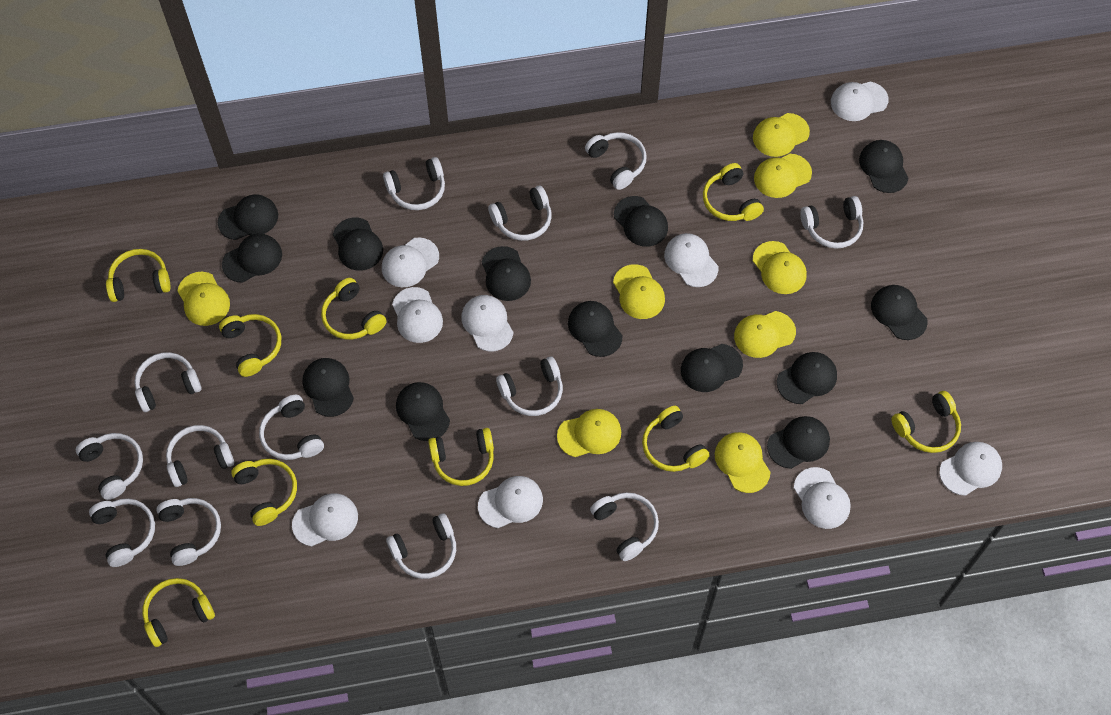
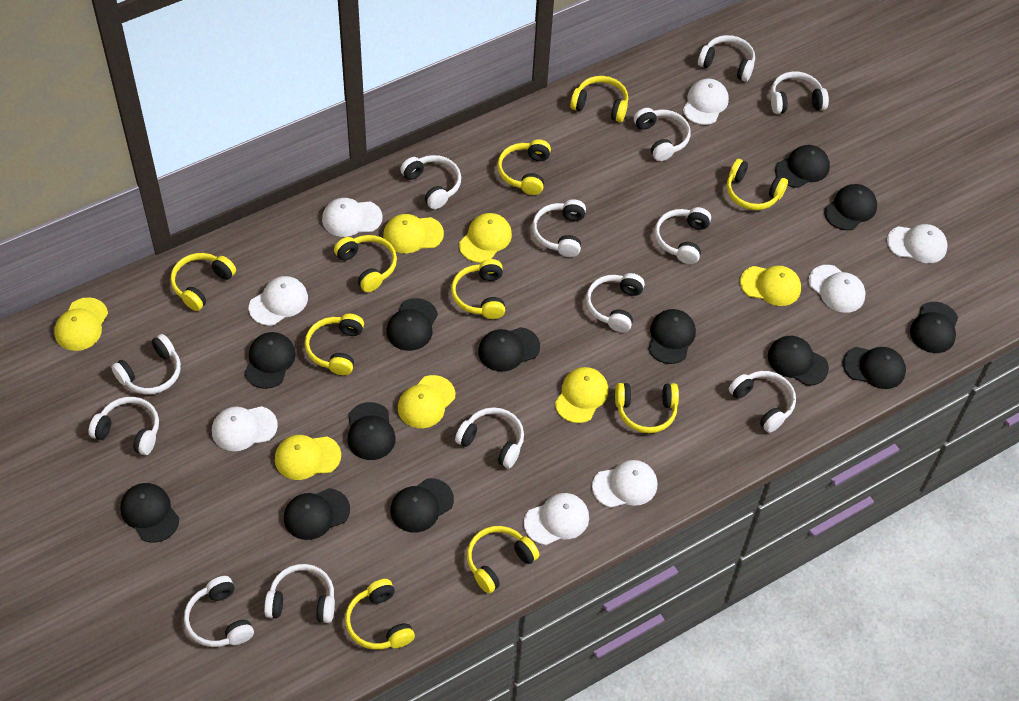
white cap: 9 -> 8
yellow cap: 8 -> 7
yellow headphones: 9 -> 10

